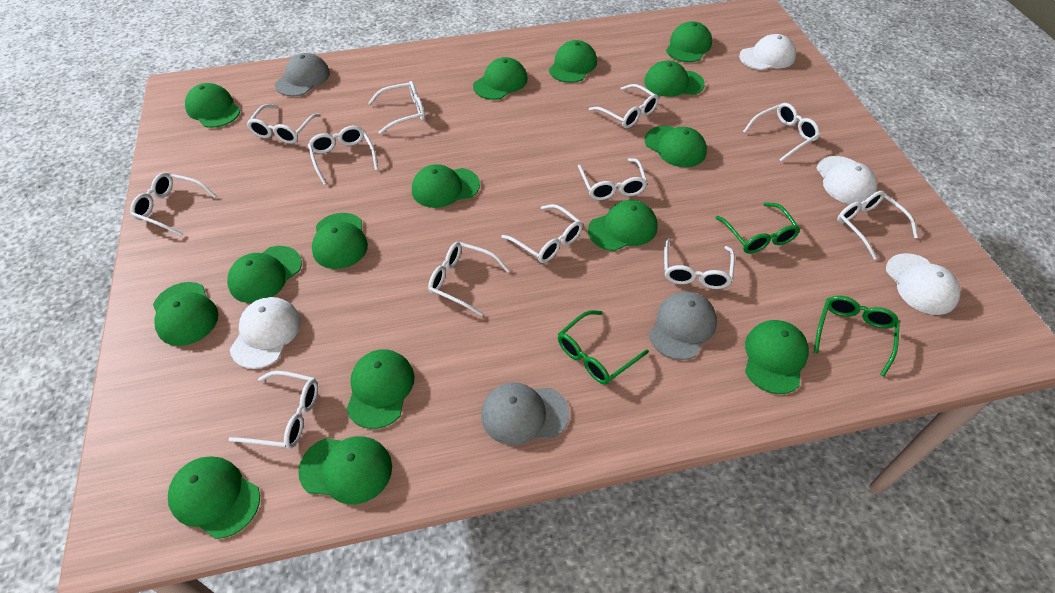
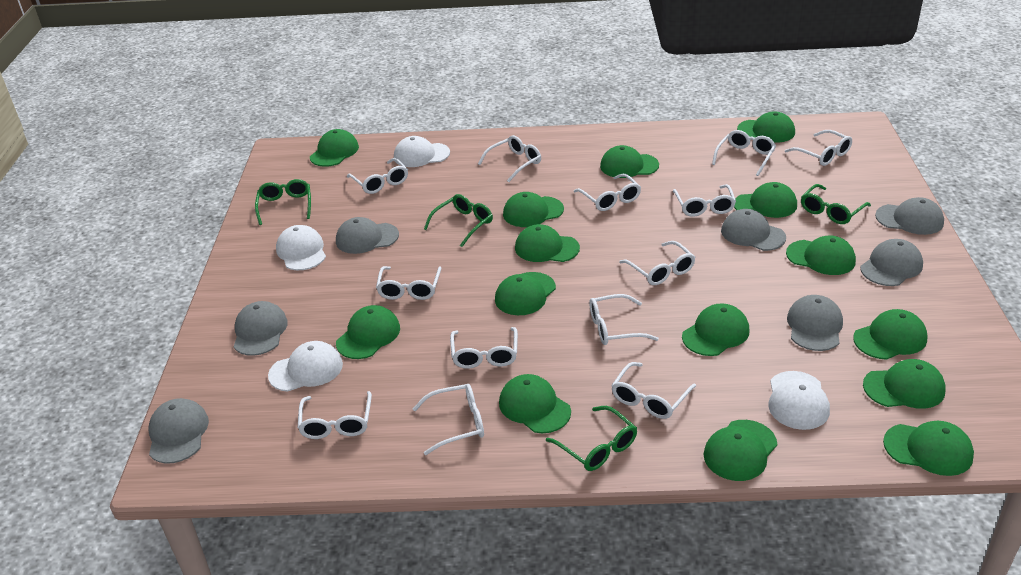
green glasses: 3 -> 4
grey cap: 3 -> 7
white glasses: 12 -> 13

